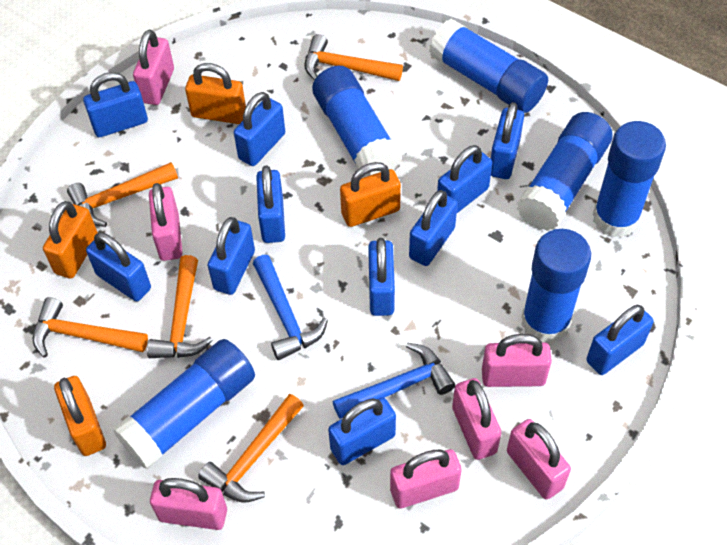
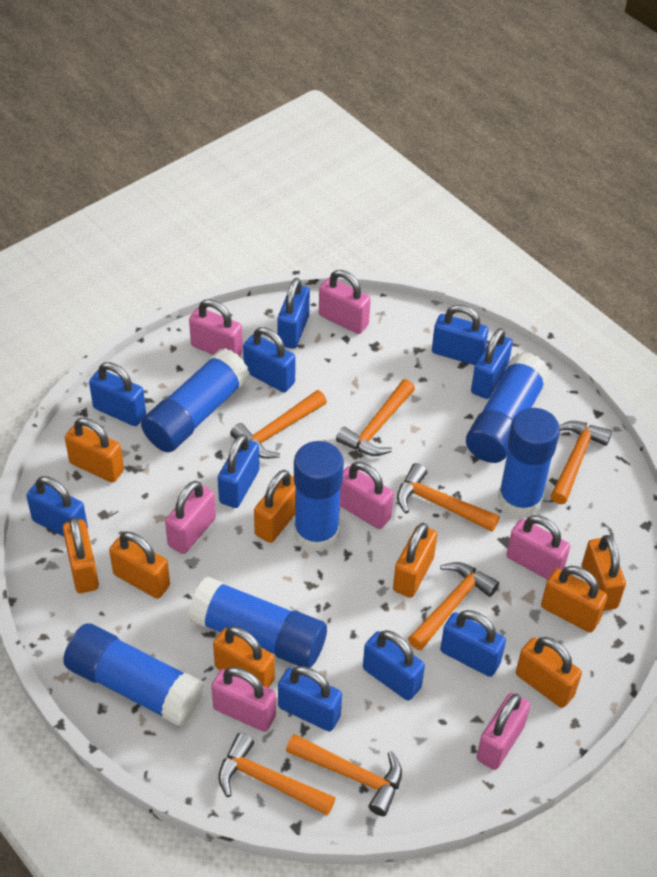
blue hammer: 2 -> 0
blue padlock: 11 -> 10
orange hammer: 5 -> 7
orange padlock: 4 -> 9

